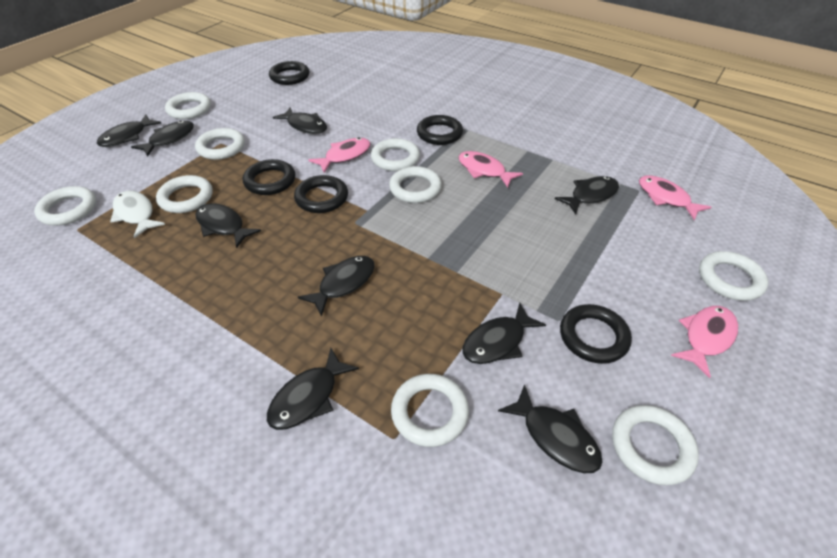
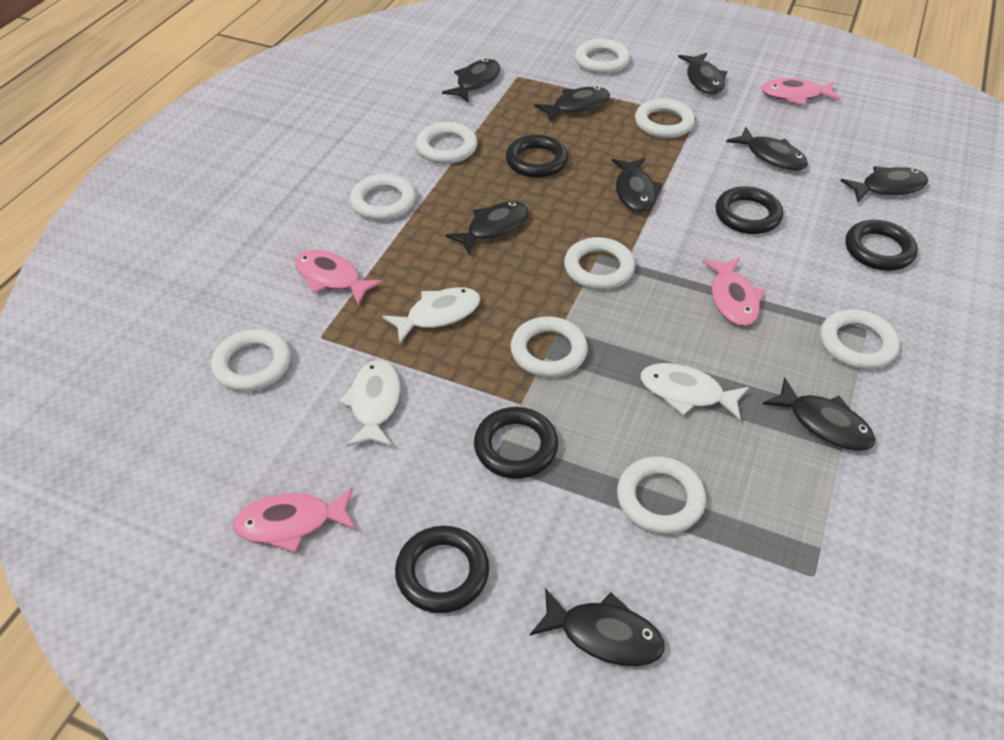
white fish: 1 -> 3

